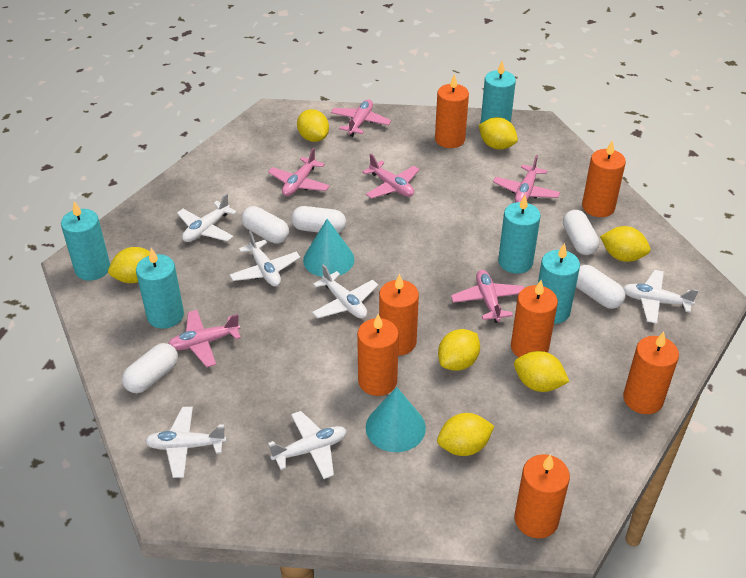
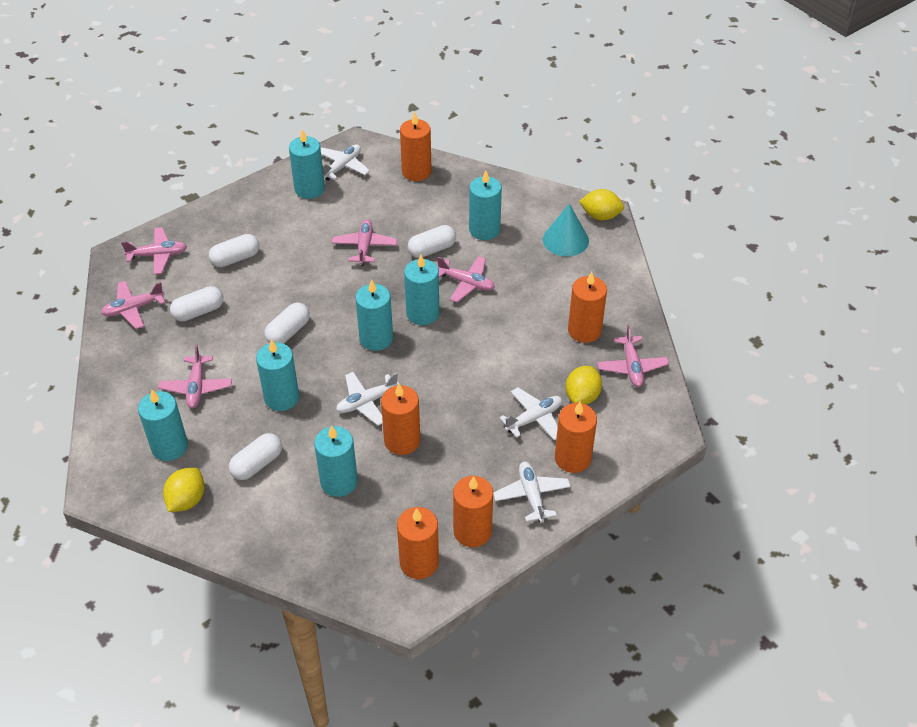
orange candle: 7 -> 6
turquoise candle: 5 -> 7
turquoise cone: 2 -> 1
white plane: 6 -> 4
yellow lemon: 7 -> 3

